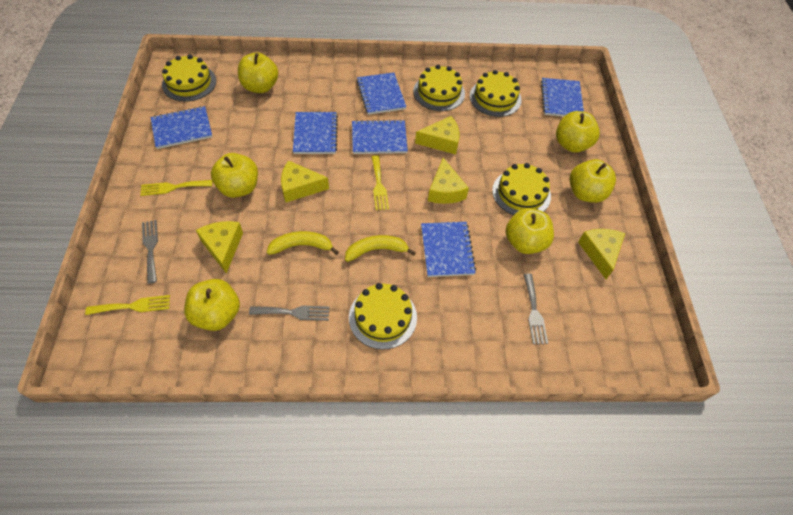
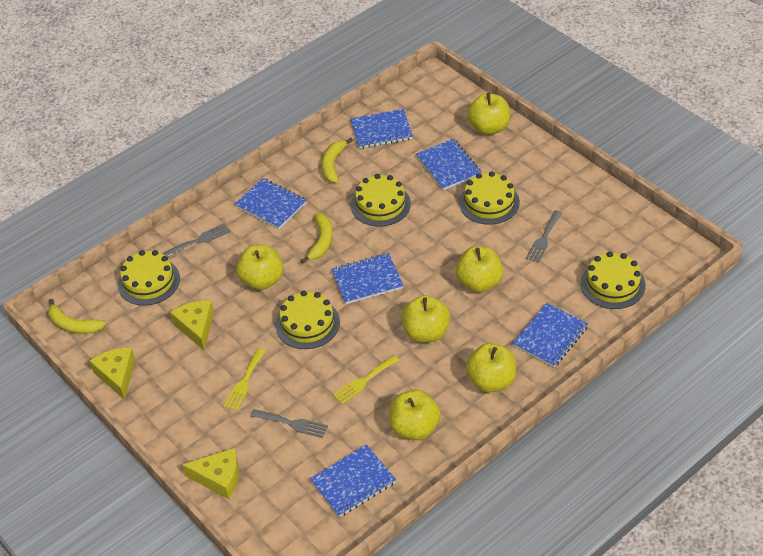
yellow banana: 2 -> 3
yellow cheese: 5 -> 3
yellow fork: 3 -> 2

